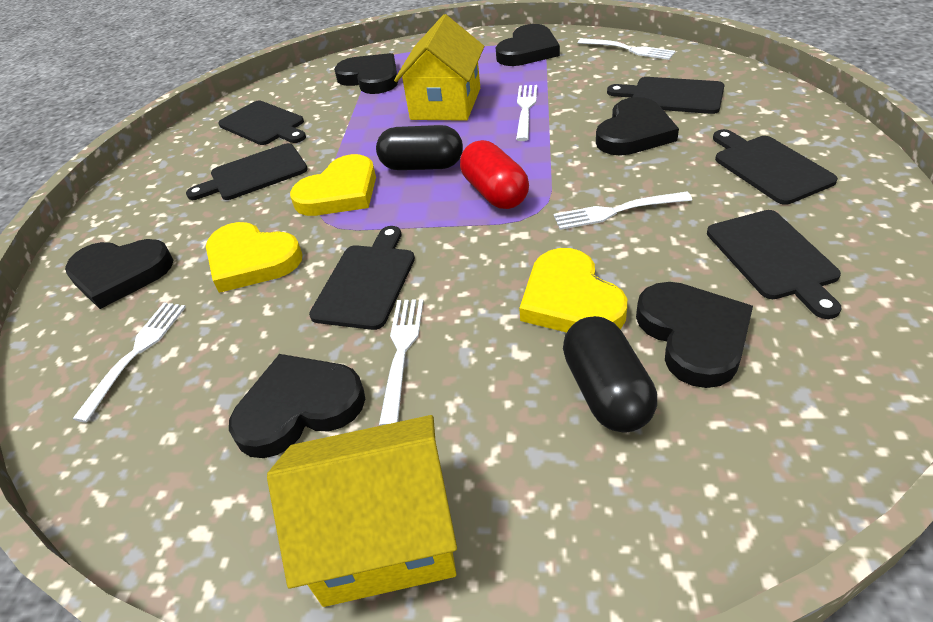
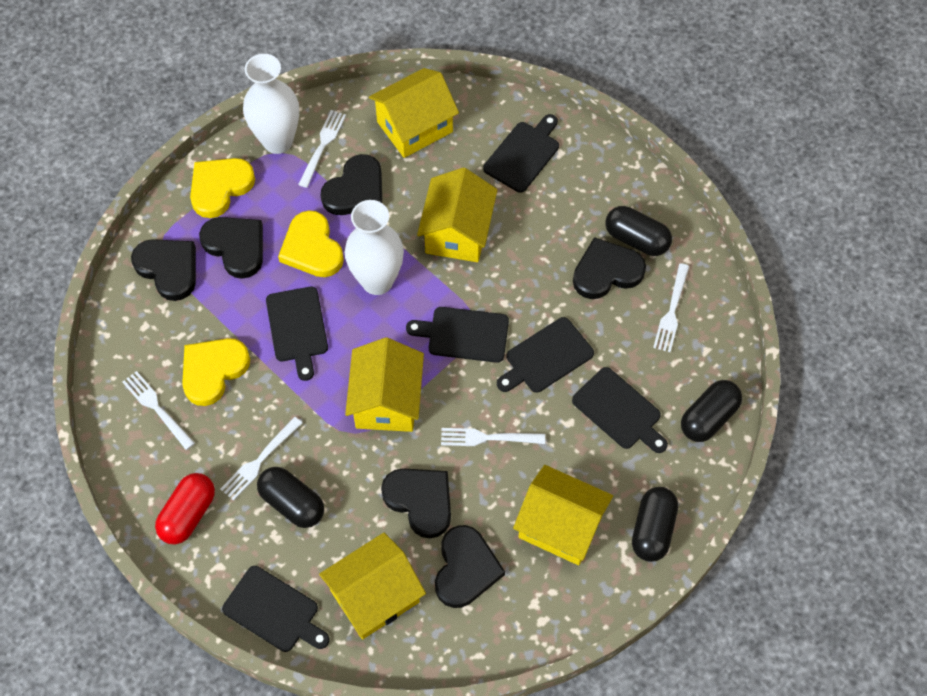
black capsule: 2 -> 4
white vase: 0 -> 2
yellow house: 2 -> 5

